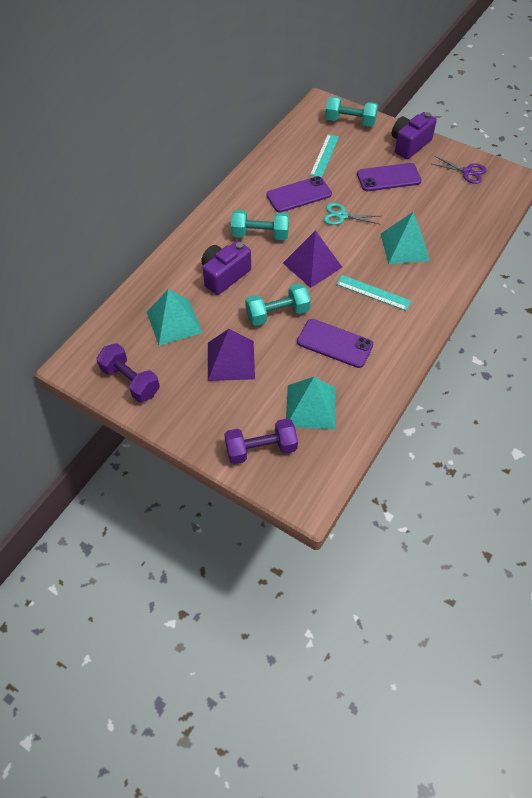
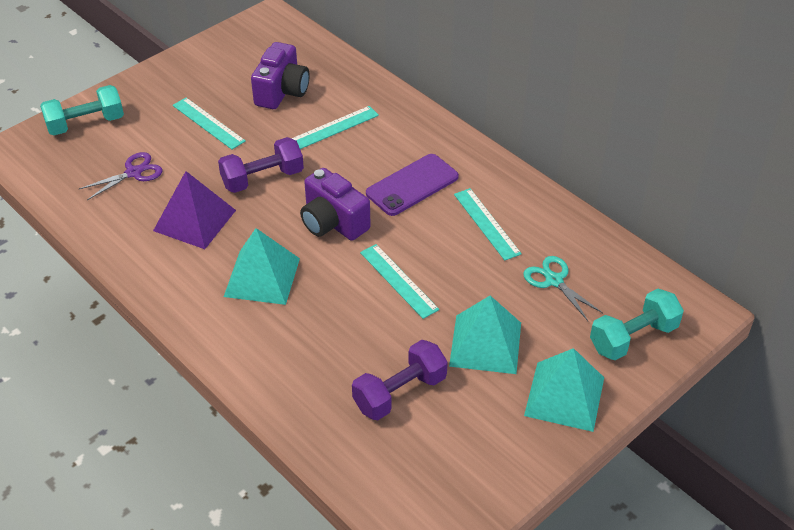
purple phone: 3 -> 1
purple pyramid: 2 -> 1
turquoise dumbbell: 3 -> 2
turquoise ruler: 2 -> 4

